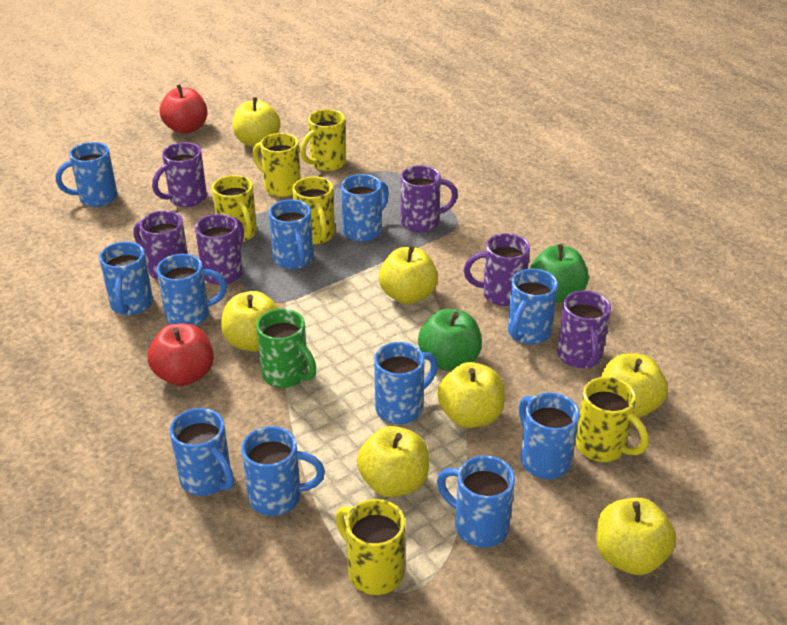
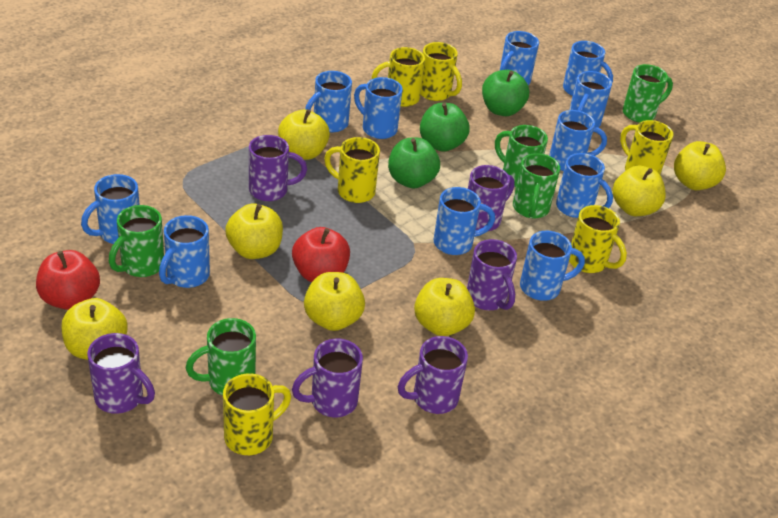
green apple: 2 -> 3
green mug: 1 -> 5

